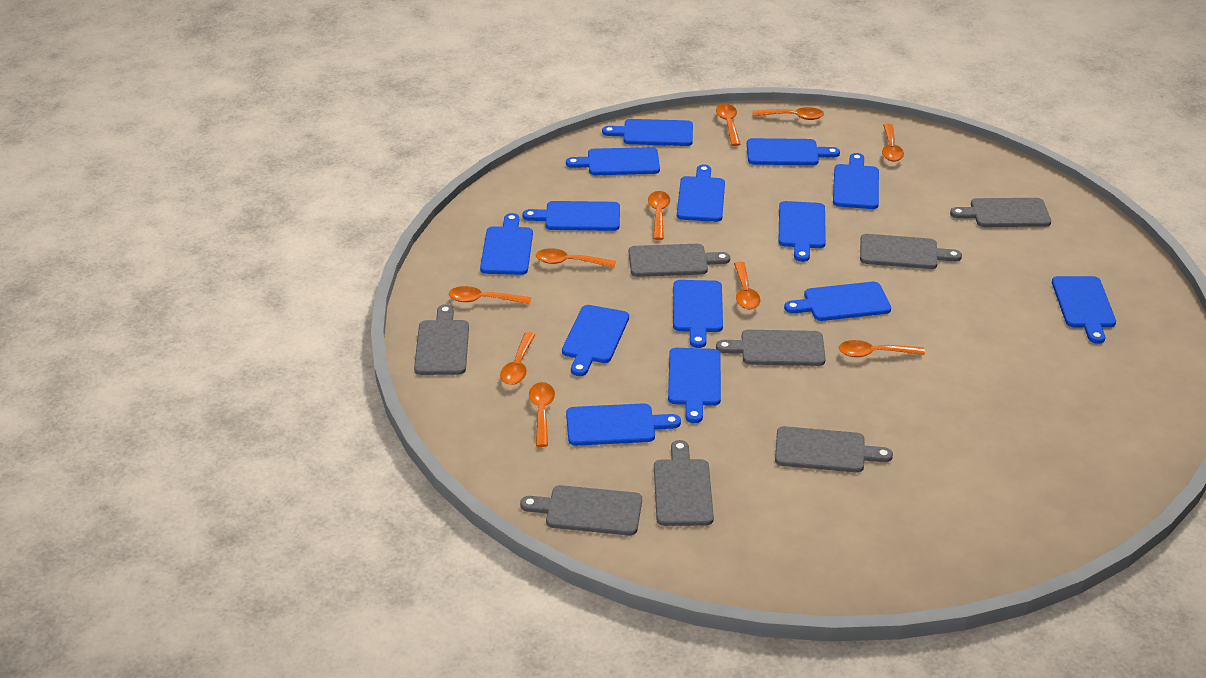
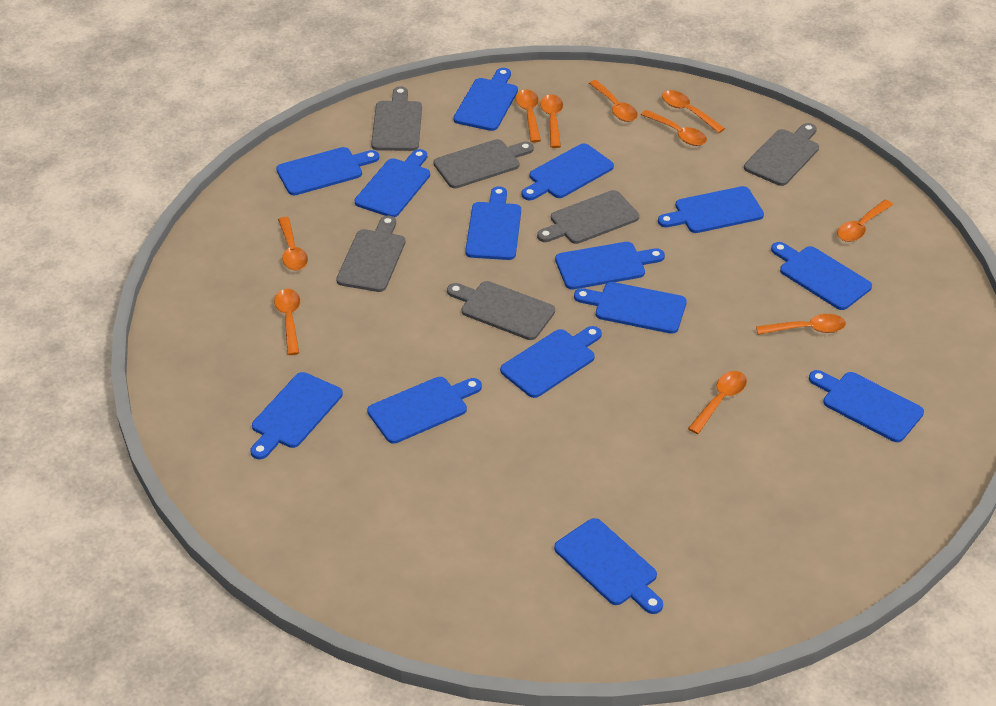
grey cutting board: 8 -> 6

